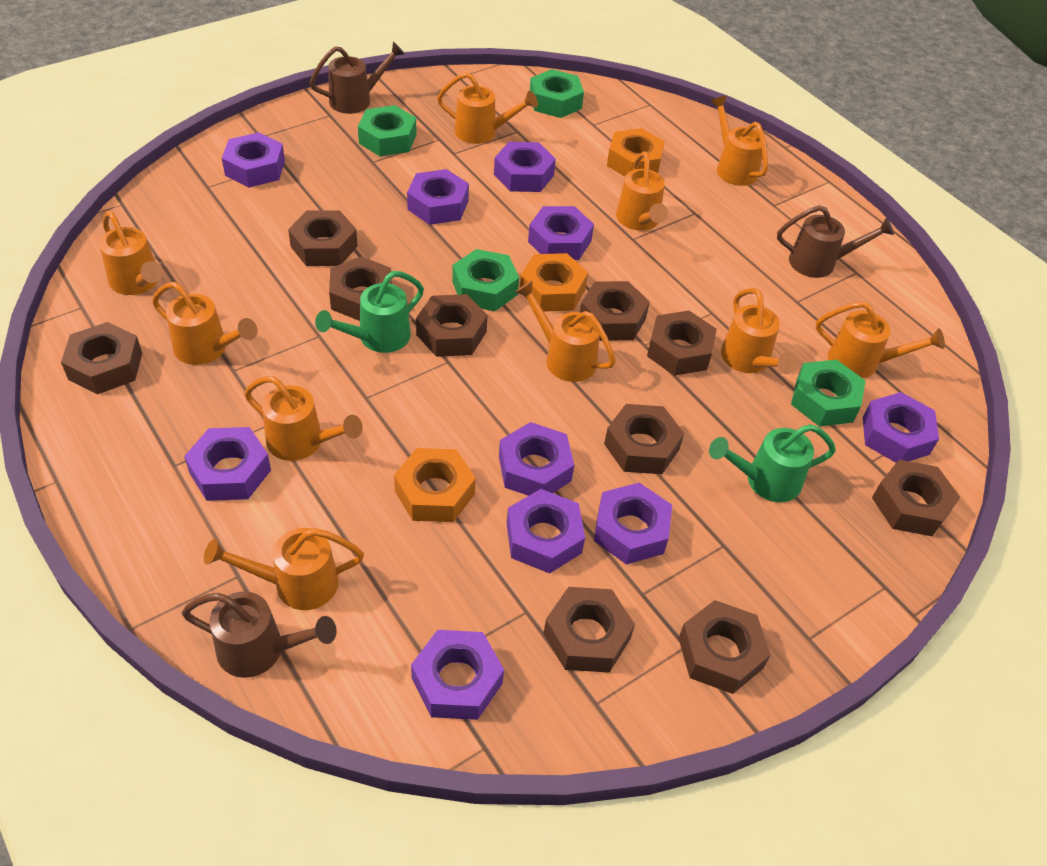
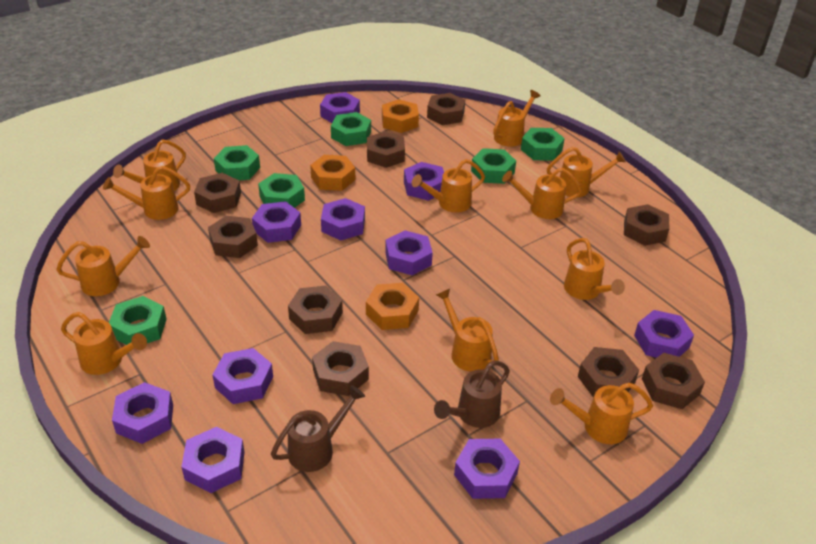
brown nut: 10 -> 9
brown watering can: 3 -> 2
green nut: 4 -> 6
green watering can: 2 -> 0
orange watering can: 10 -> 11

